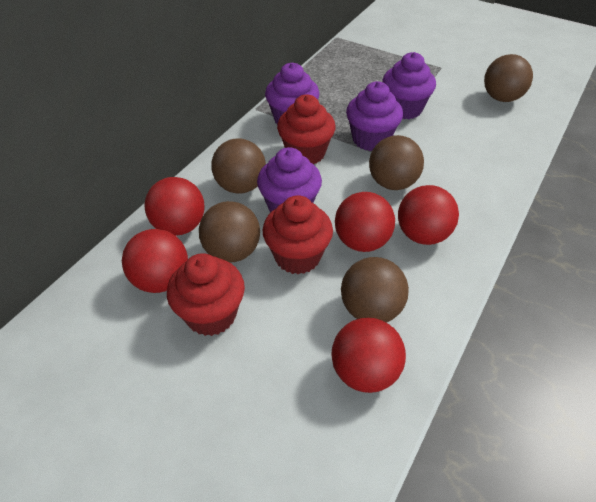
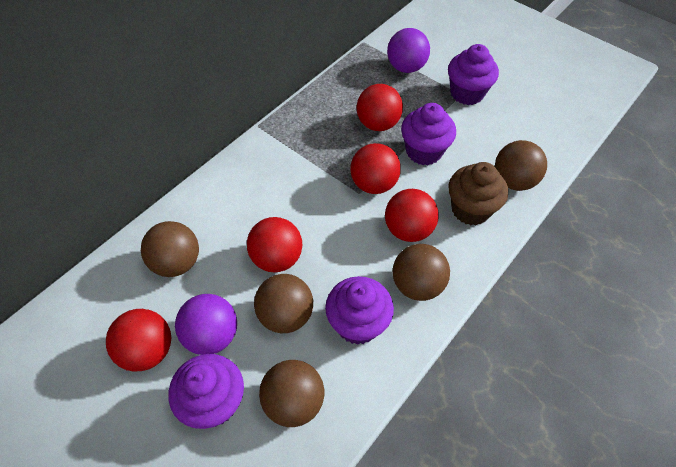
brown cupcake: 0 -> 1
purple ball: 0 -> 2
red cupcake: 3 -> 0

